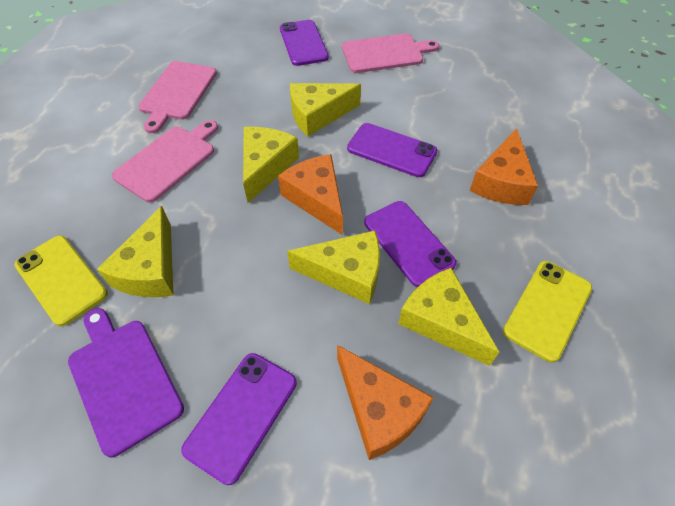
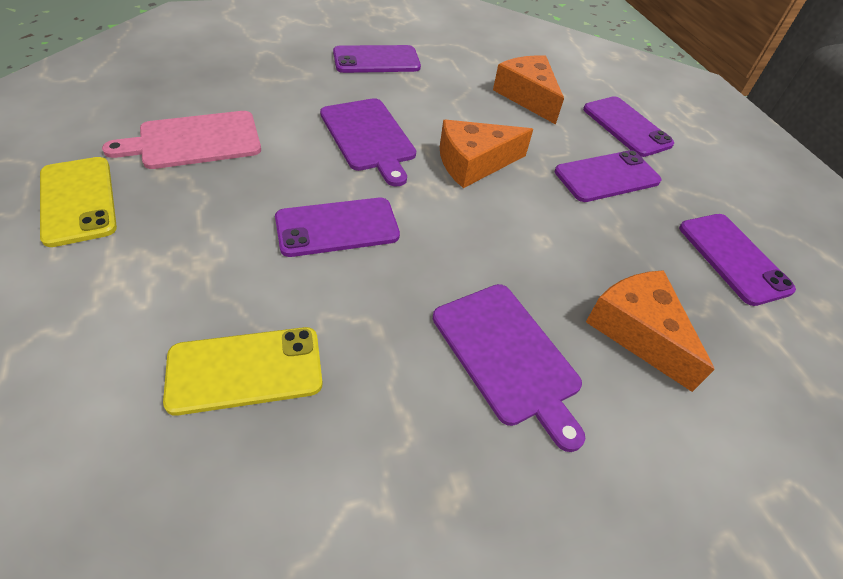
pink cutting board: 3 -> 1
purple cutting board: 1 -> 2
purple phone: 4 -> 5
yellow cheese: 5 -> 0

